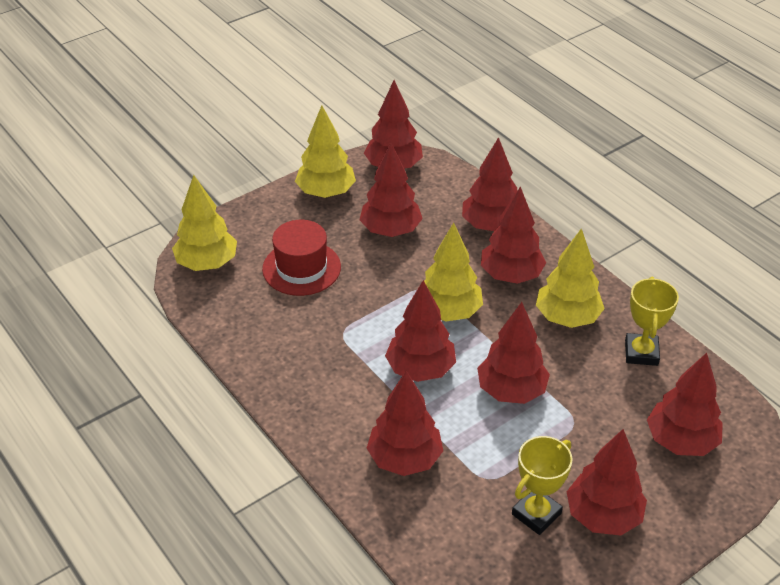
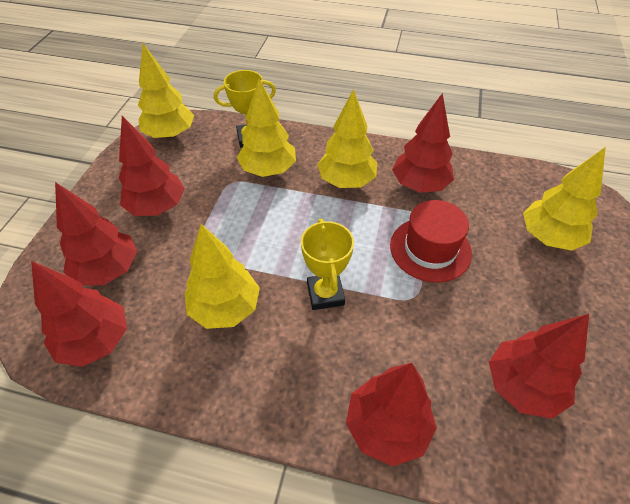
red tree: 9 -> 6
yellow tree: 4 -> 5

